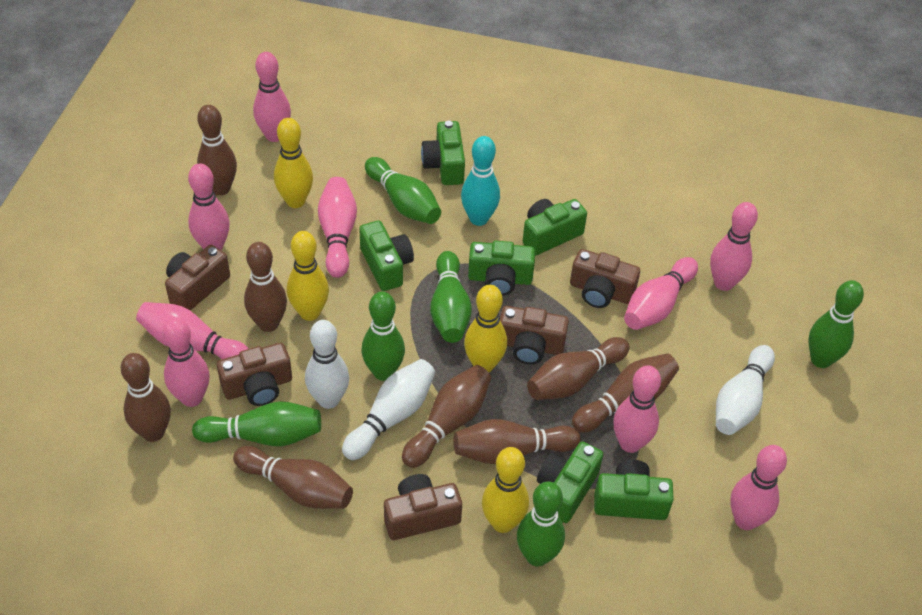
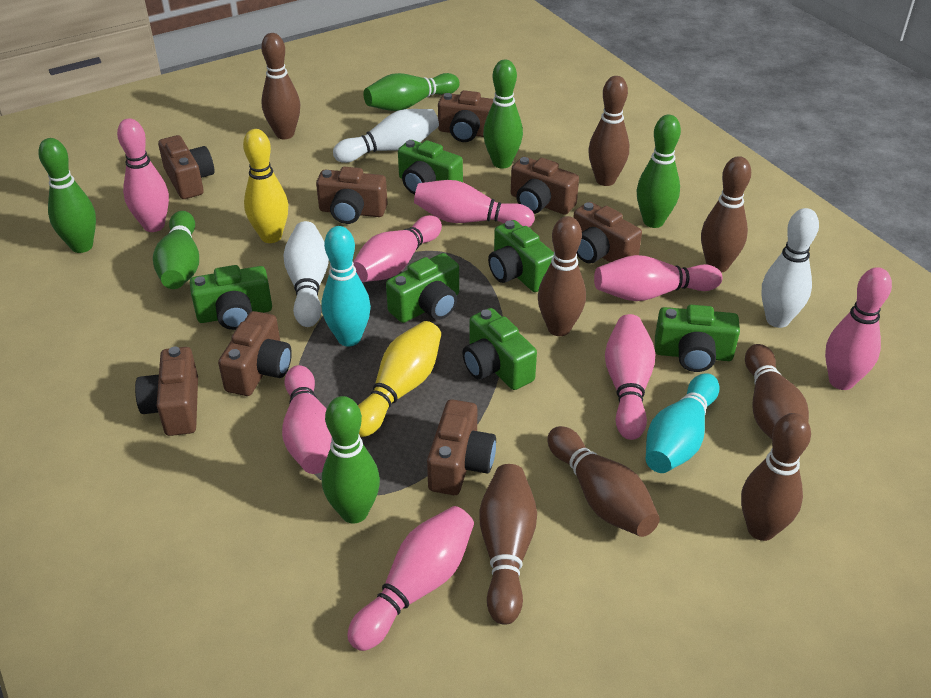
brown camera: 5 -> 8
pink bowling pin: 9 -> 8
turquoise bowling pin: 1 -> 2
yellow bowling pin: 4 -> 2

